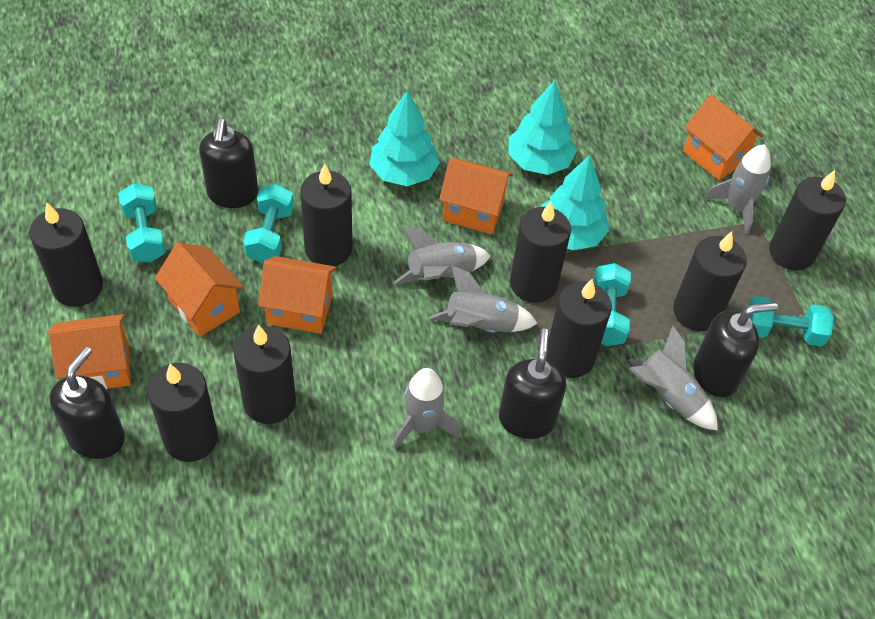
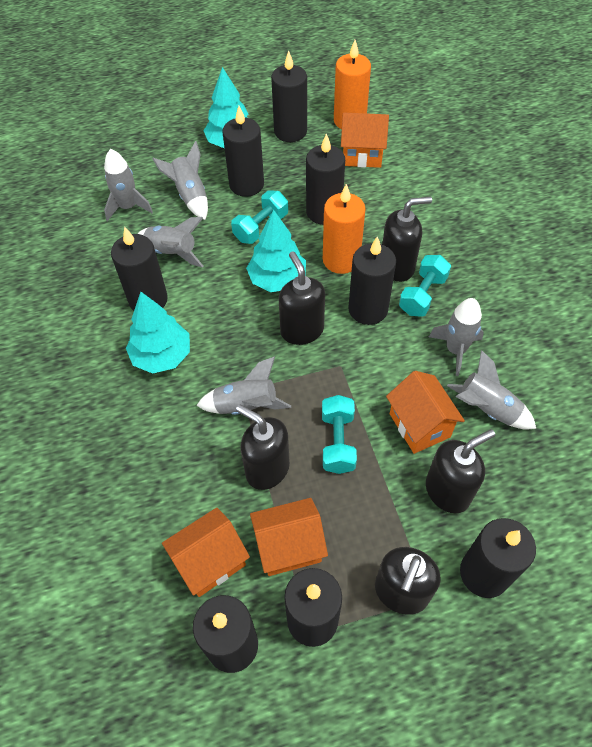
black soap dispenser: 4 -> 5
grey rocket: 5 -> 6
orange candle: 0 -> 2
orange house: 5 -> 4
turquoise dumbbell: 4 -> 3

